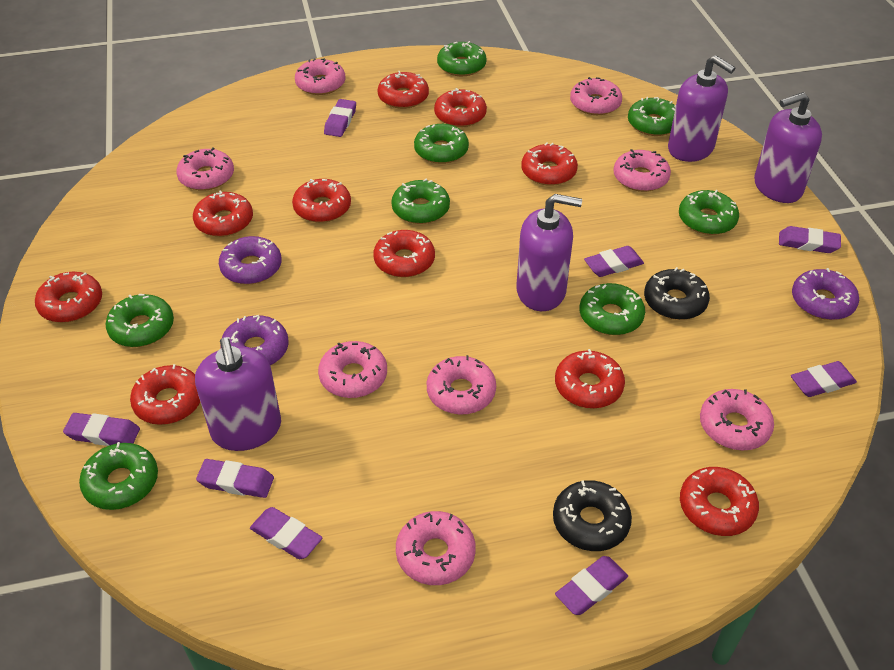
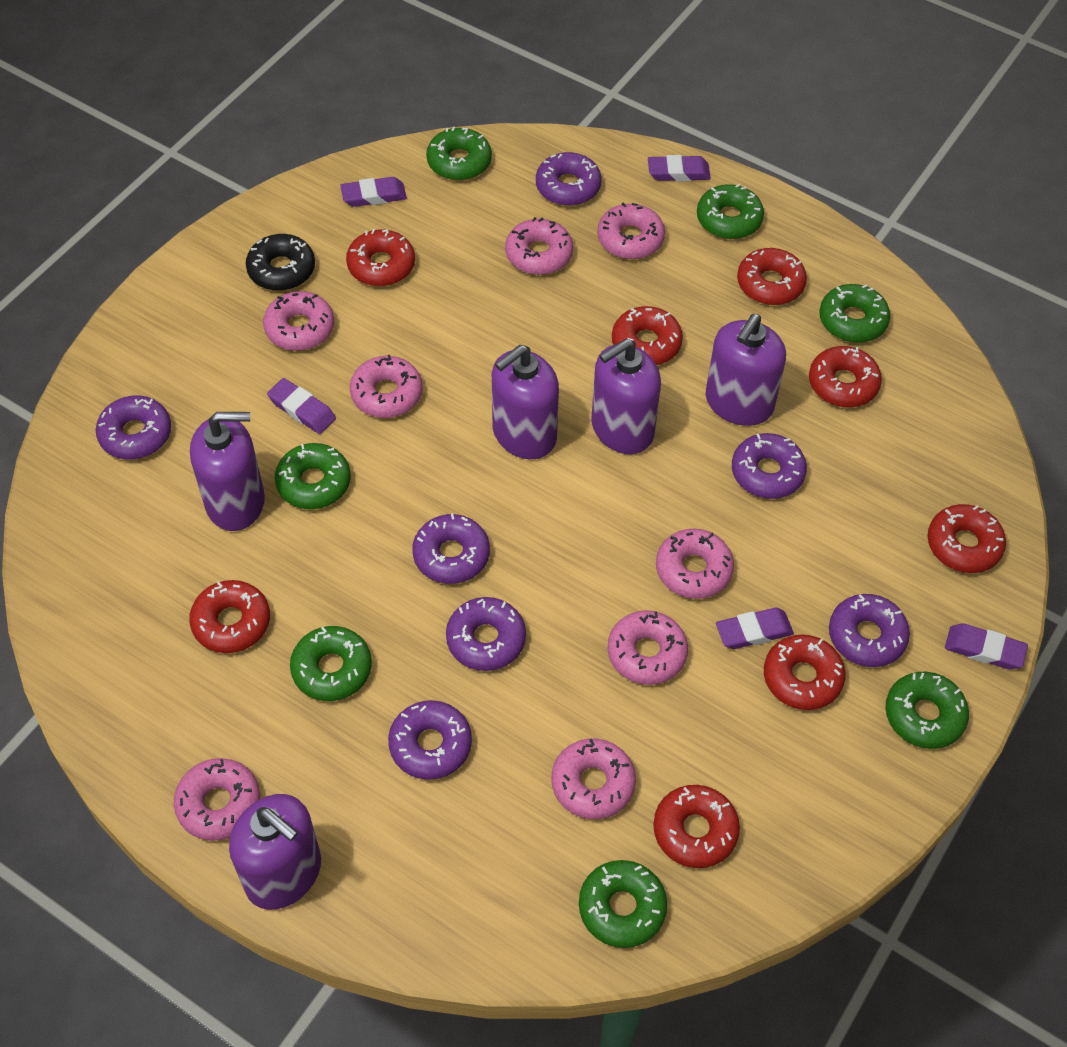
black donut: 2 -> 1
green donut: 8 -> 7
purple donut: 3 -> 7
purple eraser: 8 -> 5
purple soap dispenser: 4 -> 5
red donut: 10 -> 8

